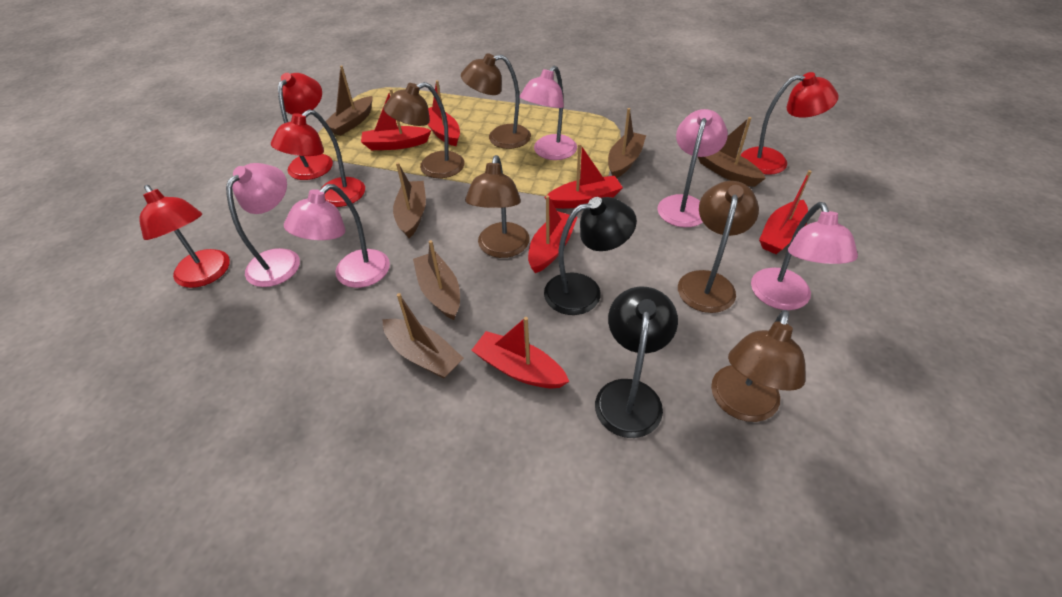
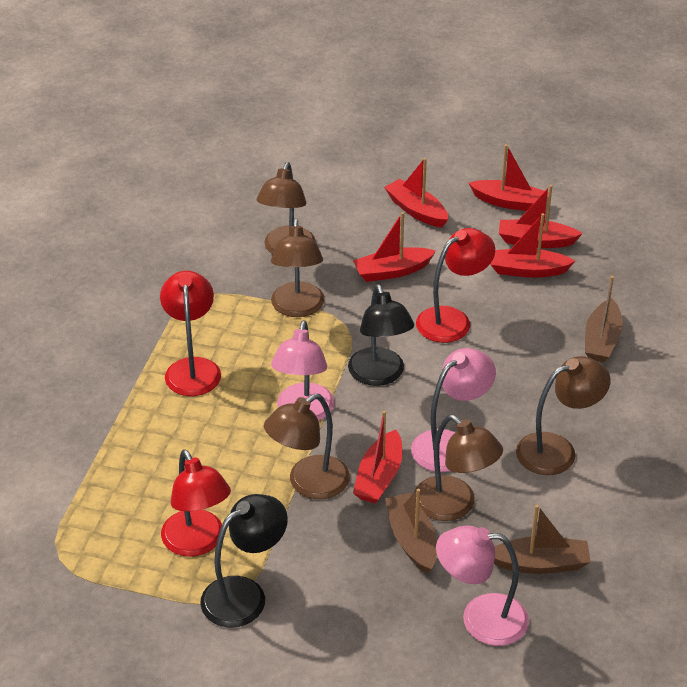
brown boat: 6 -> 3
pink lamp: 5 -> 3
red lamp: 4 -> 3

